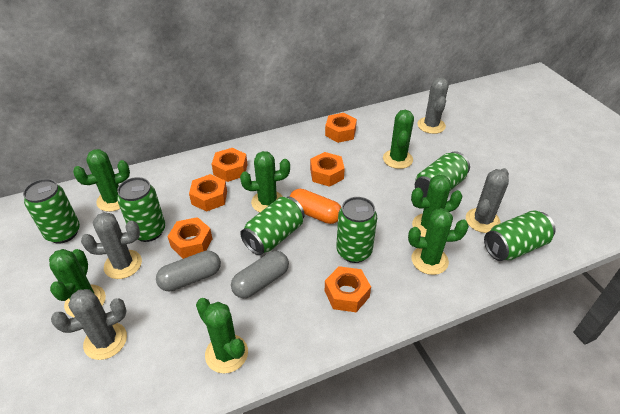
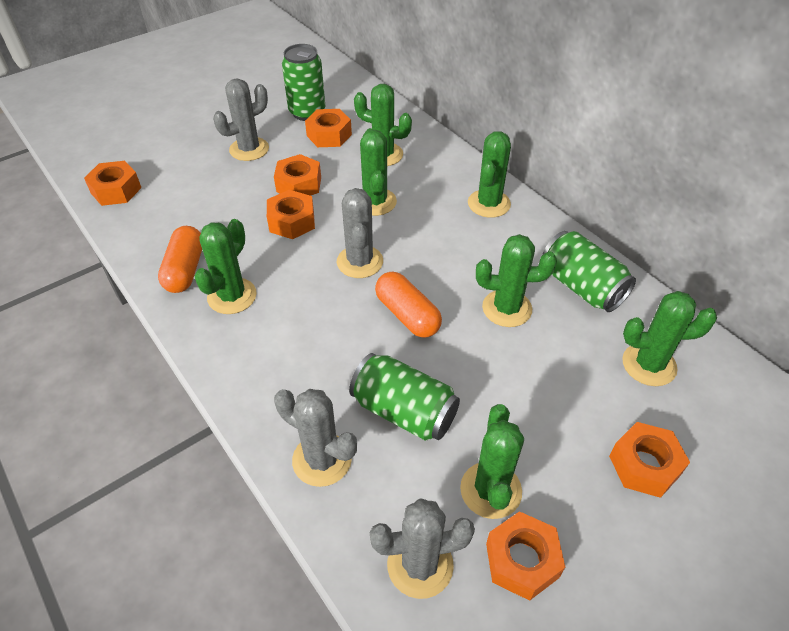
green can: 6 -> 3
grey capsule: 2 -> 0
orange capsule: 1 -> 2

